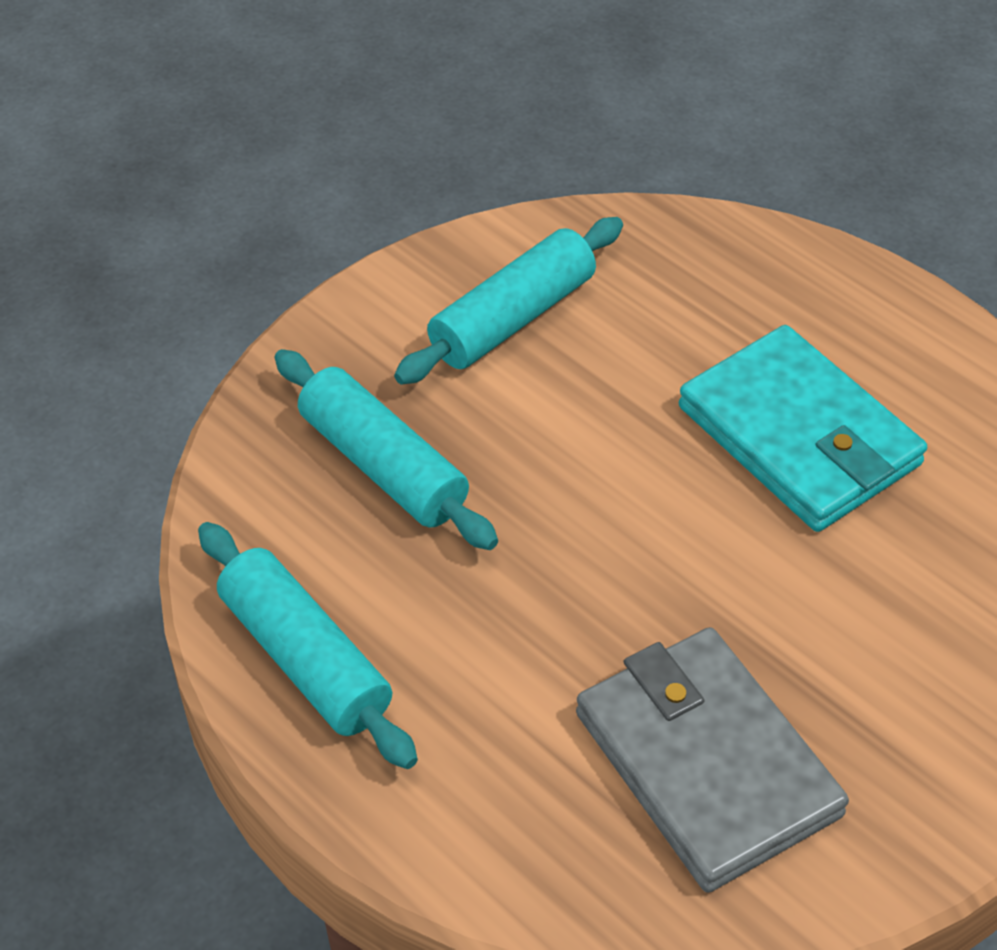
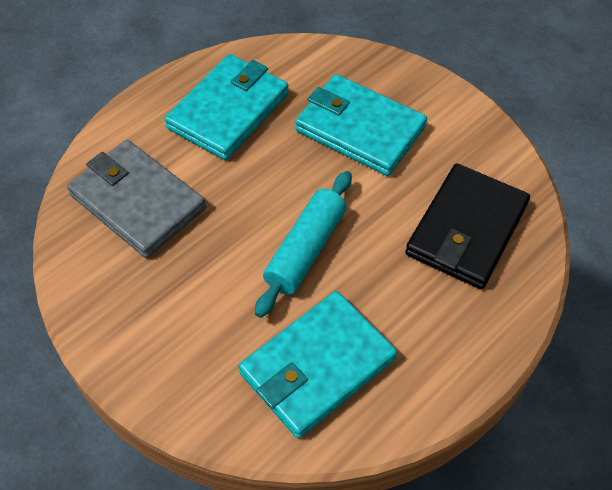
black wallet: 0 -> 1
turquoise rolling pin: 3 -> 1
turquoise wallet: 1 -> 3

